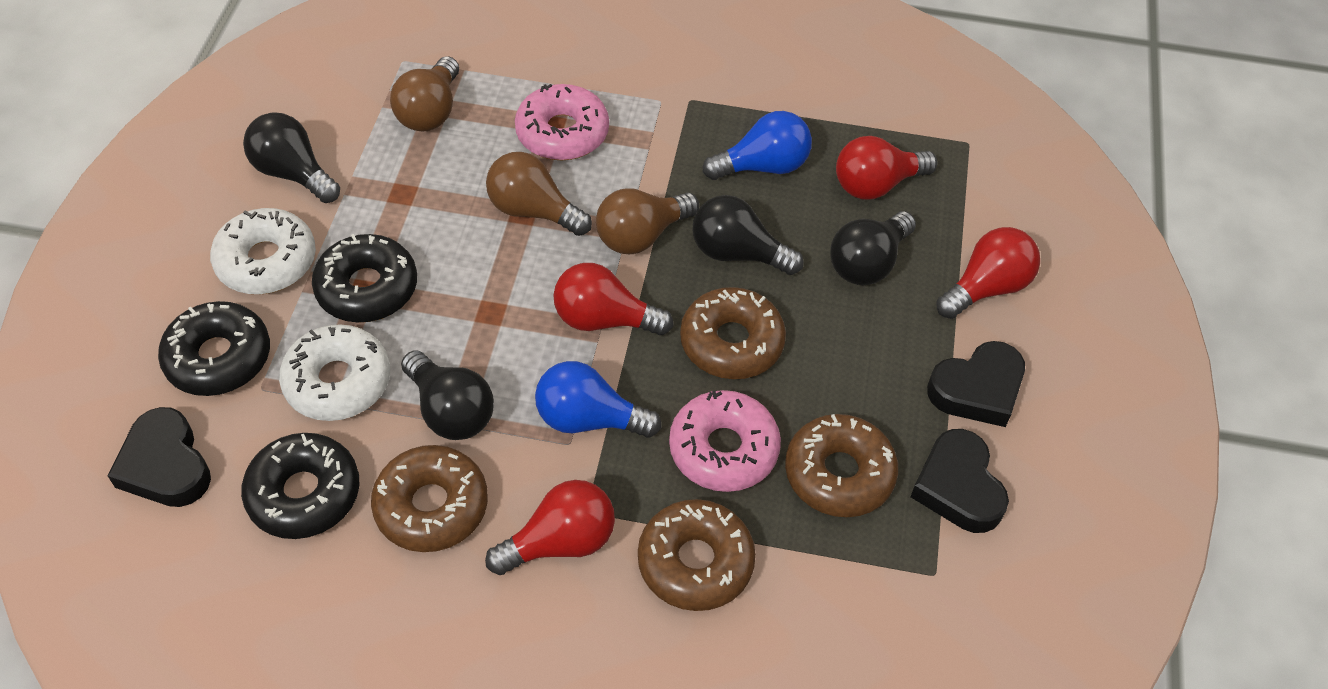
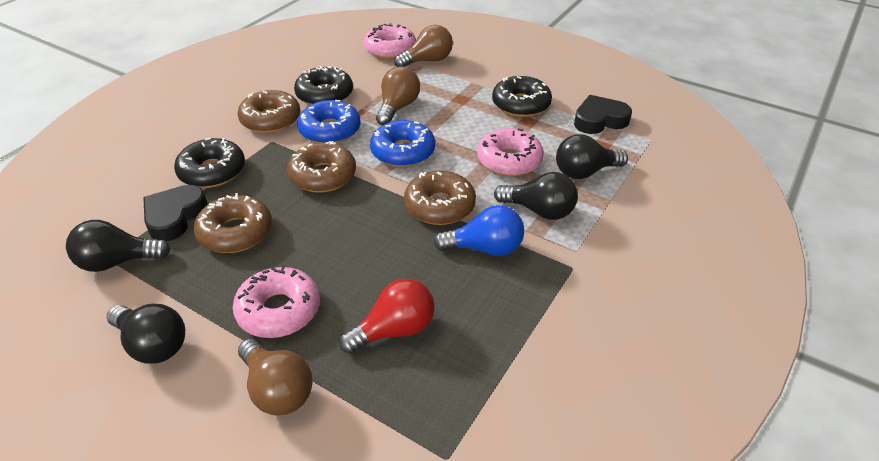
black heart: 3 -> 2
blue donut: 0 -> 2
blue light bulb: 2 -> 1
pink donut: 2 -> 3
red light bulb: 4 -> 1
white donut: 2 -> 0

